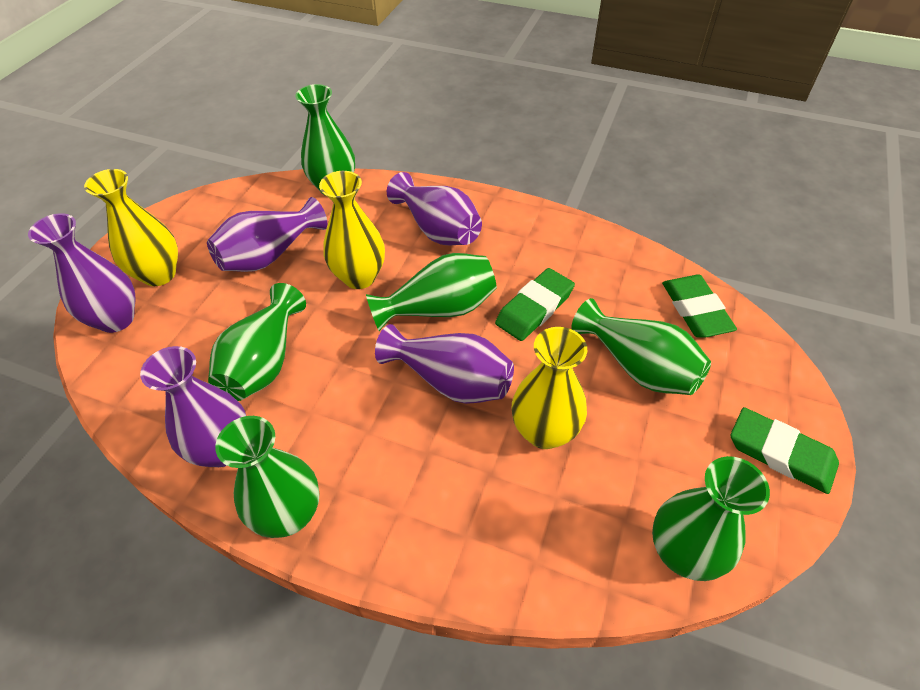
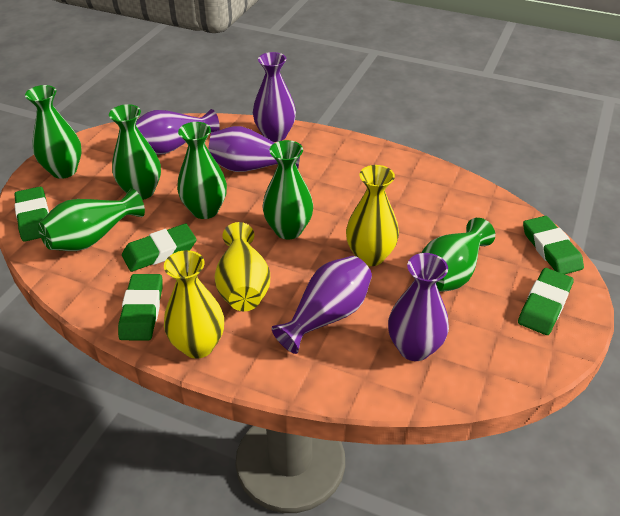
green eraser: 3 -> 5

